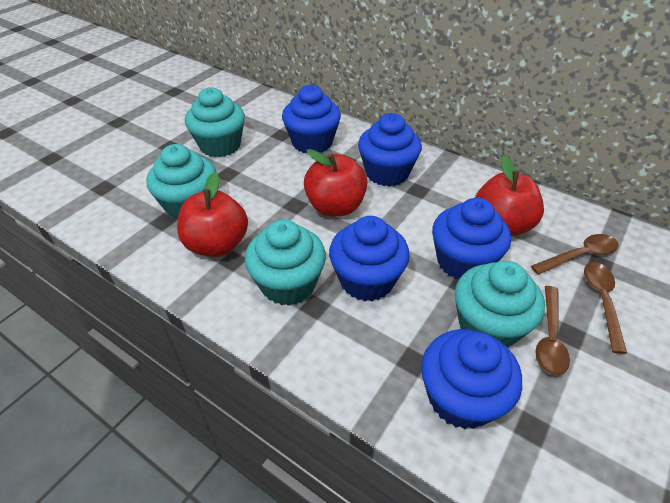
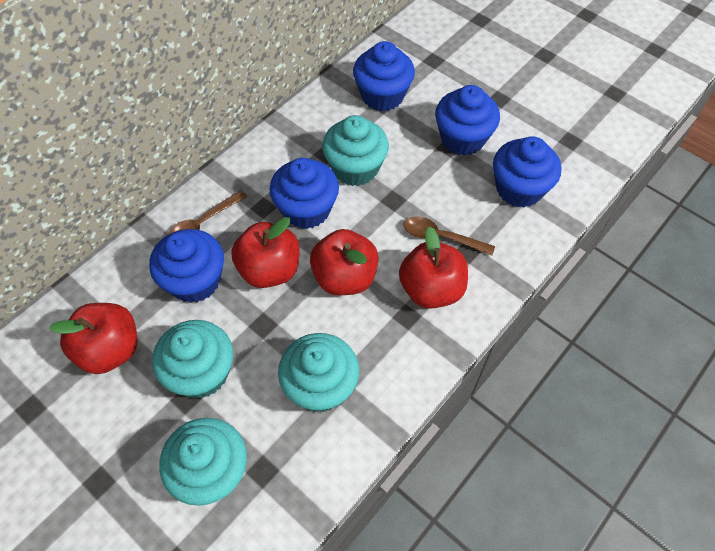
brown spoon: 3 -> 2
red apple: 3 -> 4

